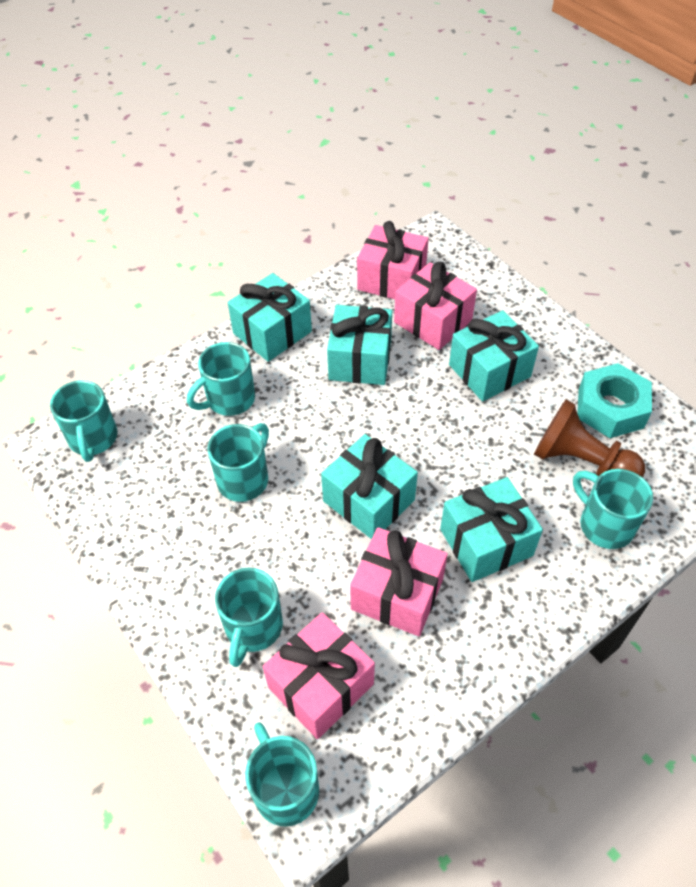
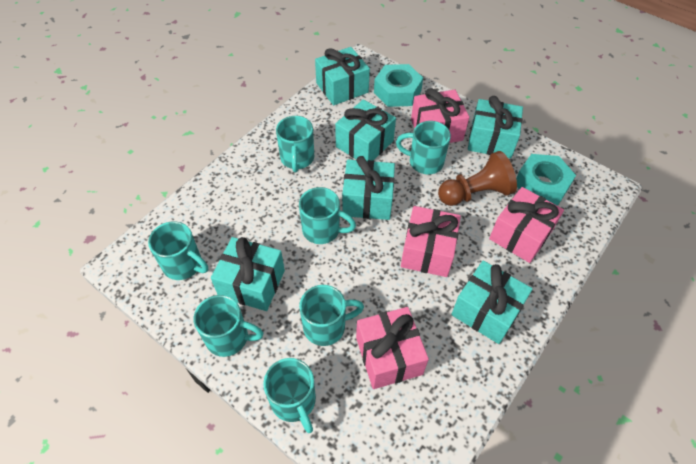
turquoise gift: 5 -> 6
turquoise mug: 6 -> 7
turquoise nut: 1 -> 2

